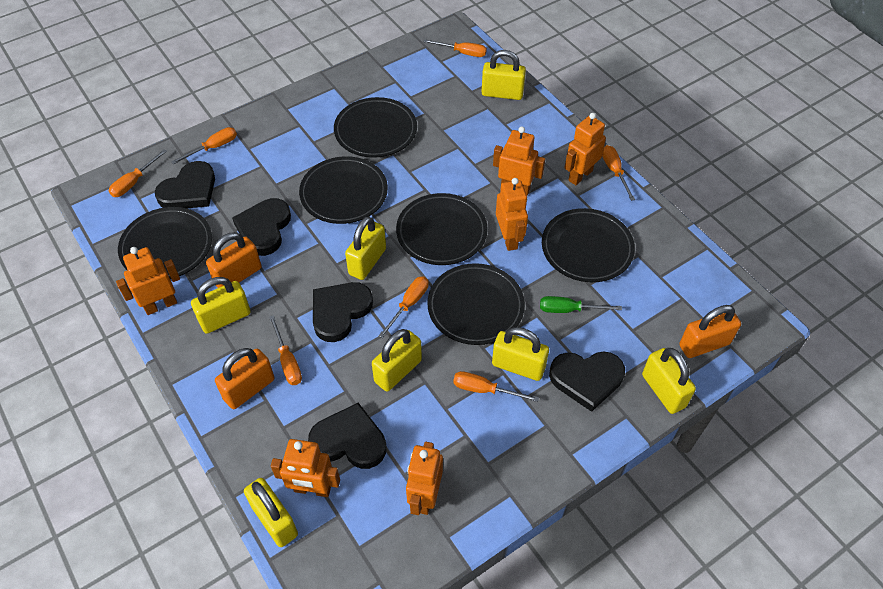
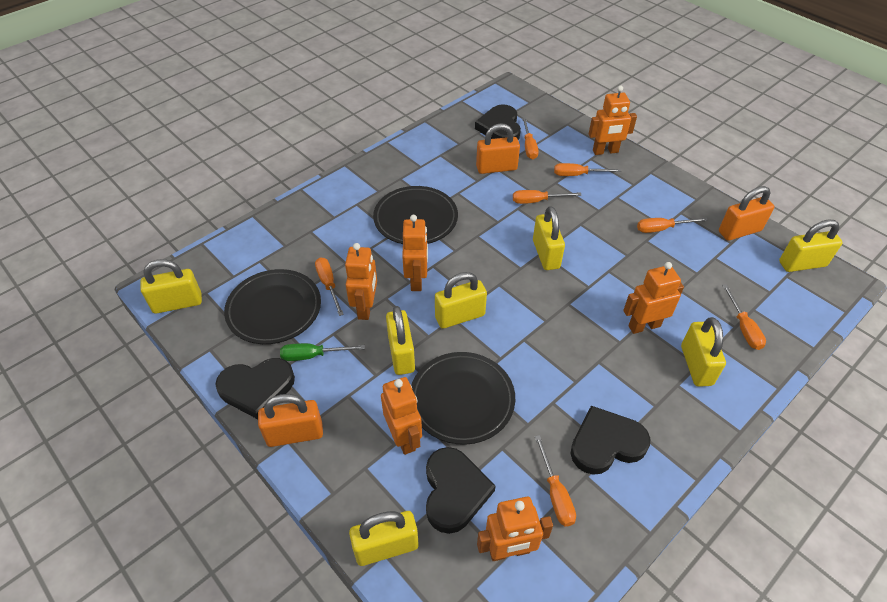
black heart: 5 -> 4
black plate: 6 -> 3

